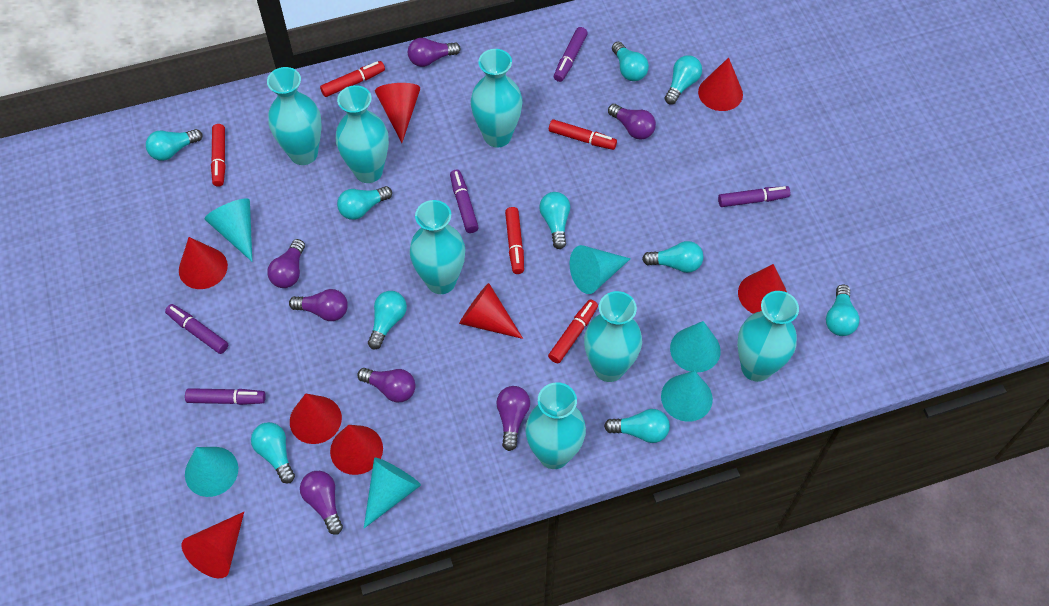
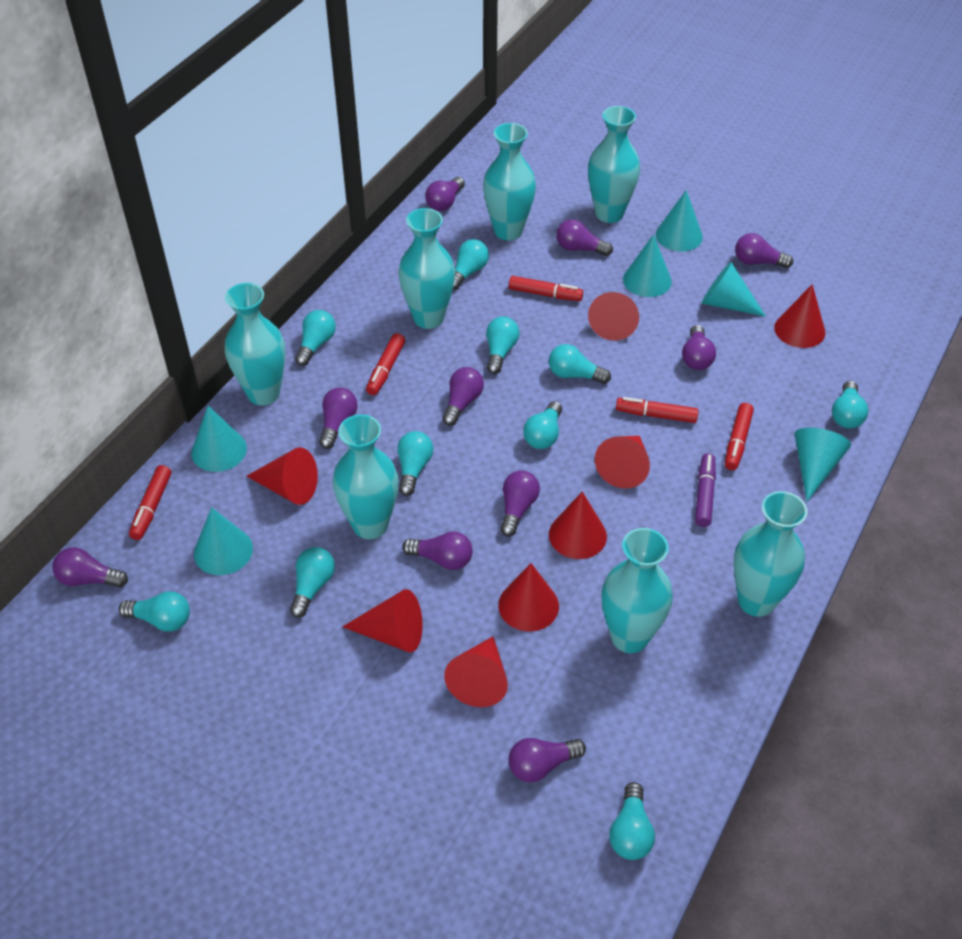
purple light bulb: 7 -> 10
purple marker: 5 -> 1

